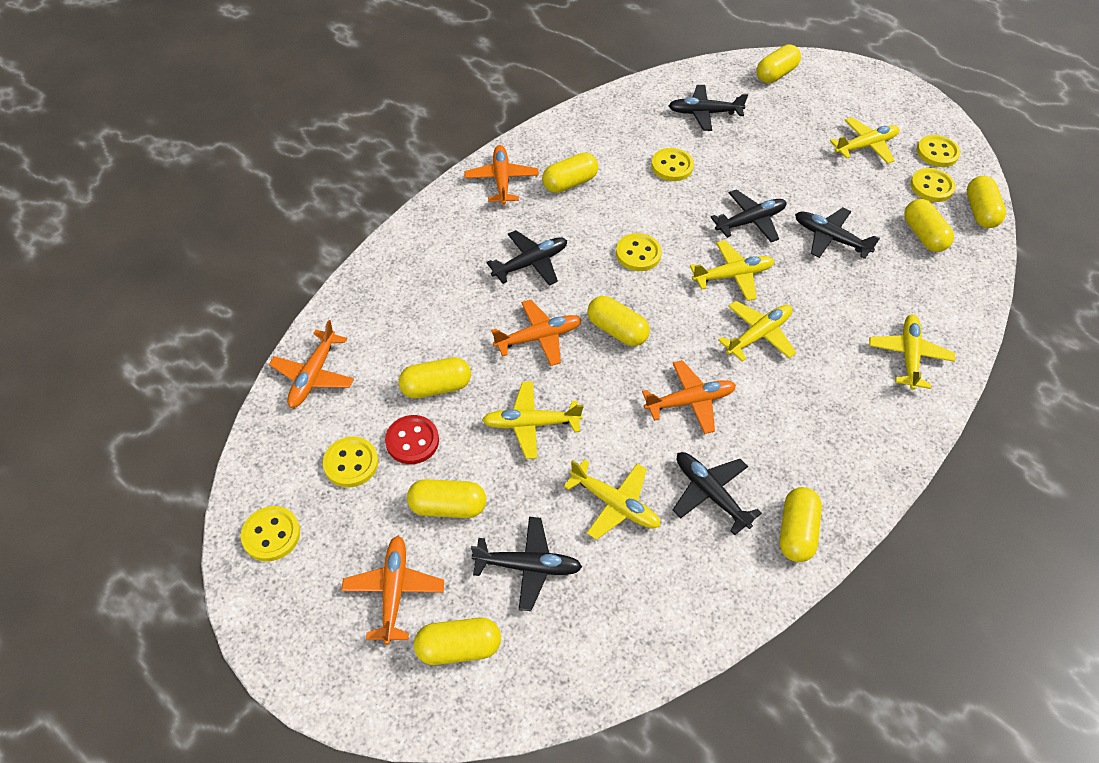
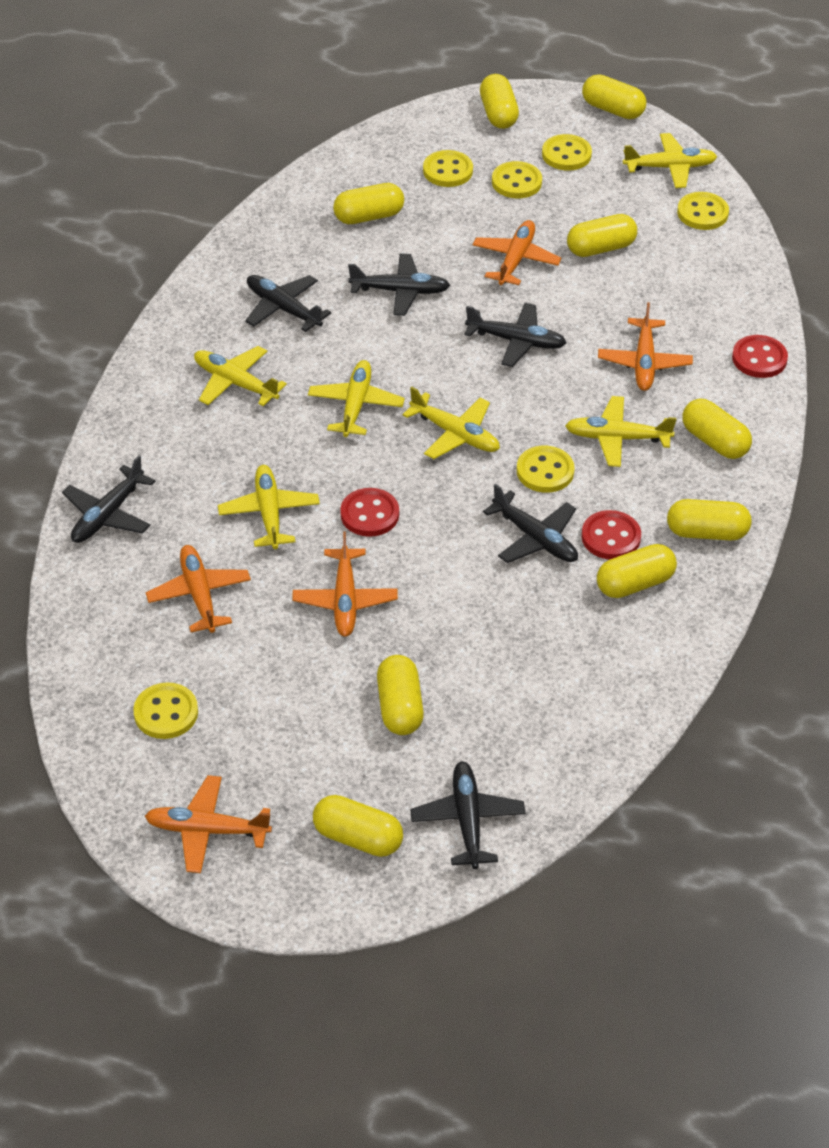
red button: 1 -> 3

